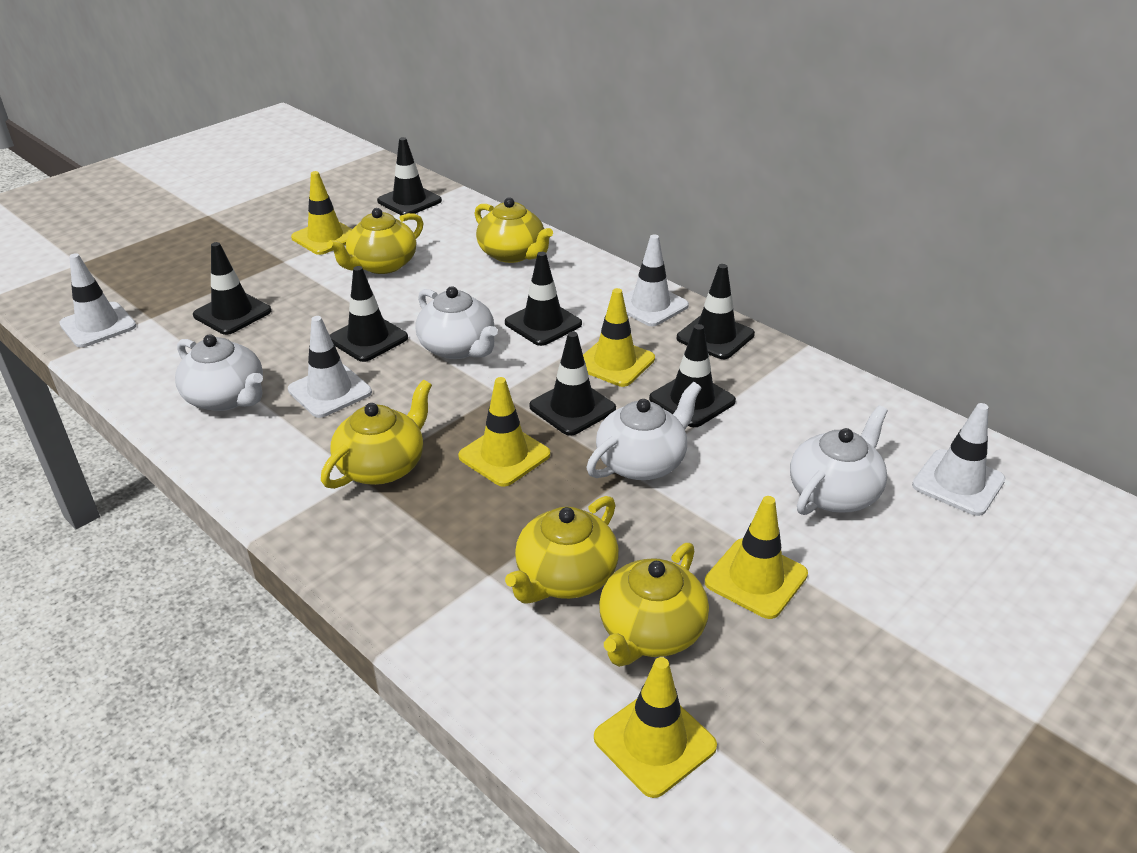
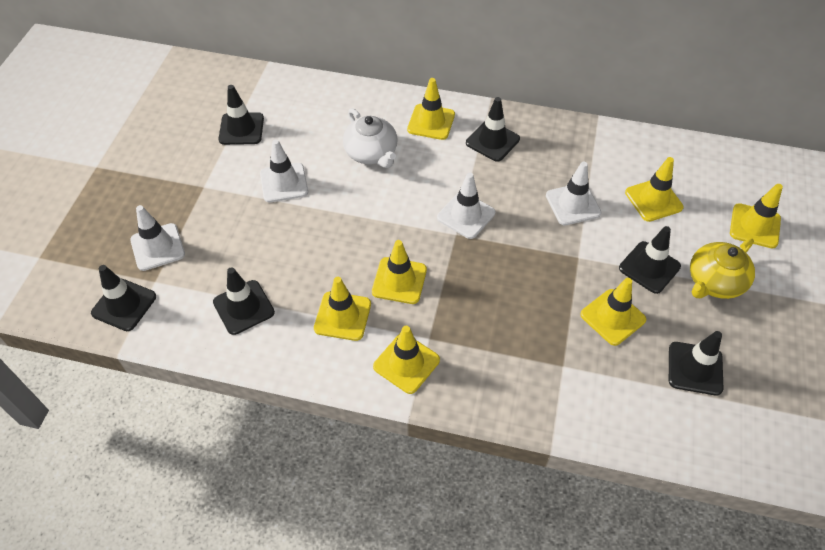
black traffic cone: 7 -> 6
white teapot: 4 -> 1
yellow teapot: 5 -> 1
yellow traffic cone: 5 -> 7

